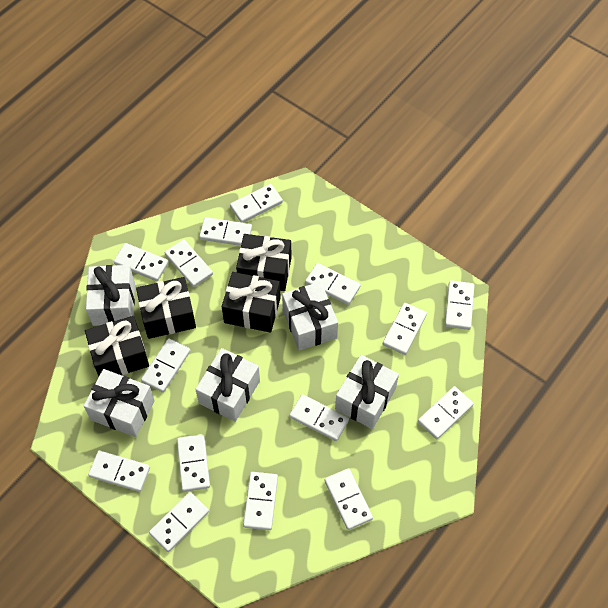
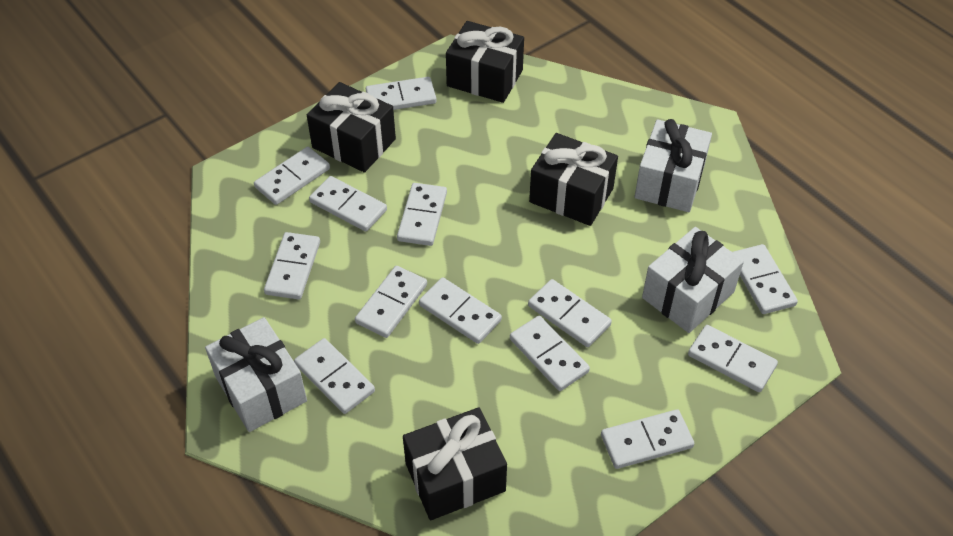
white domino: 15 -> 13
white gift: 5 -> 3

